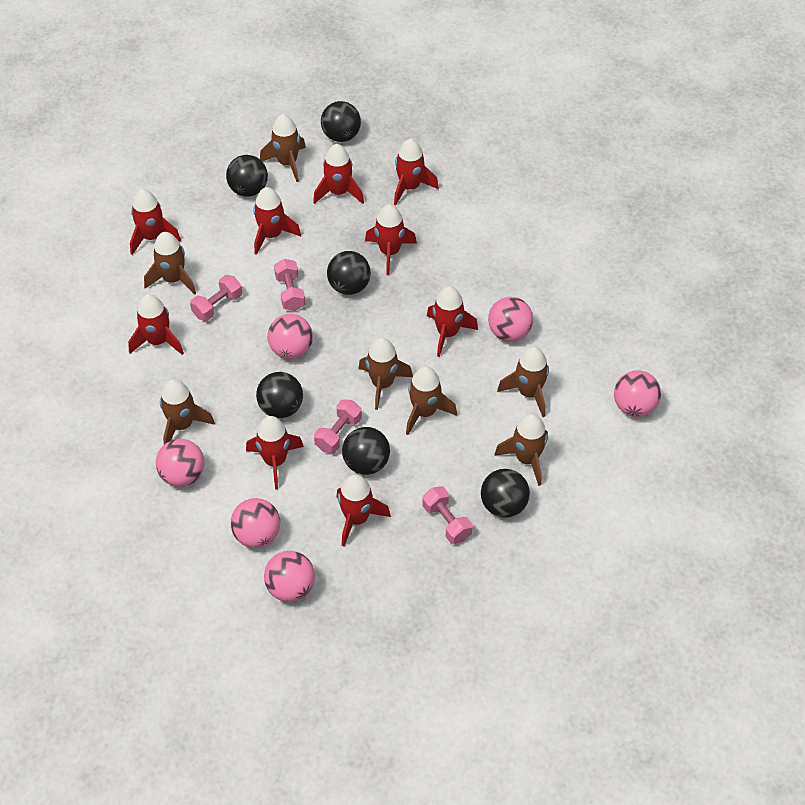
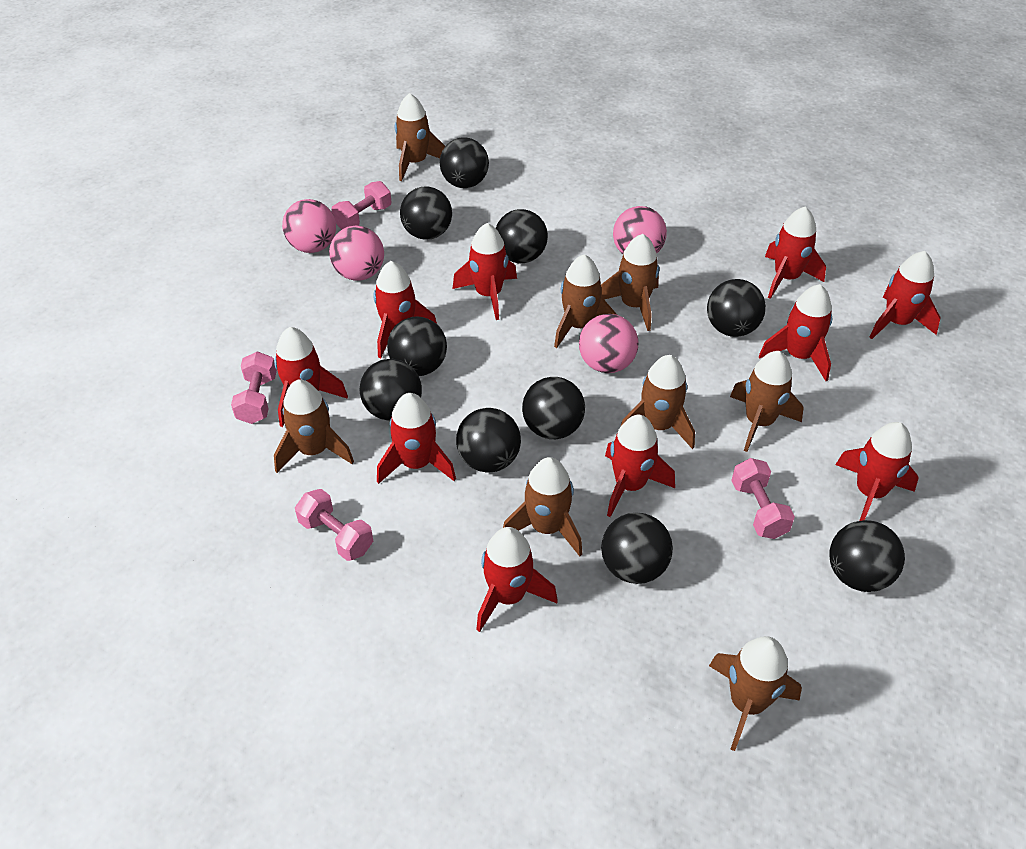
black ball: 6 -> 10
brown rocket: 7 -> 8
pink ball: 6 -> 4
red rocket: 9 -> 10

